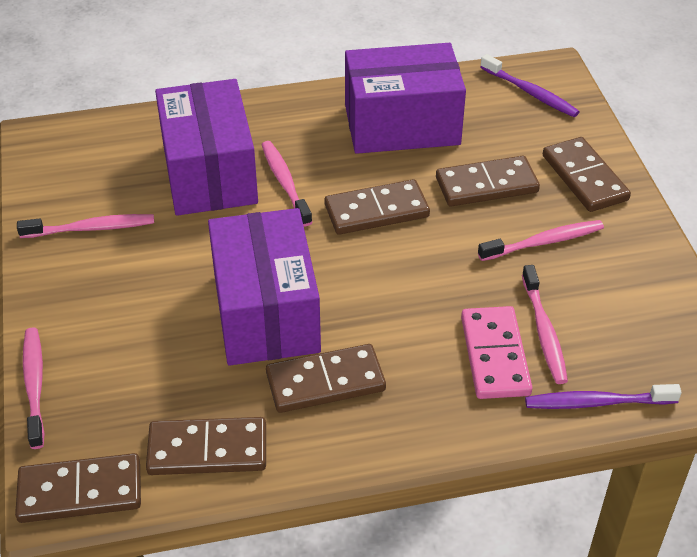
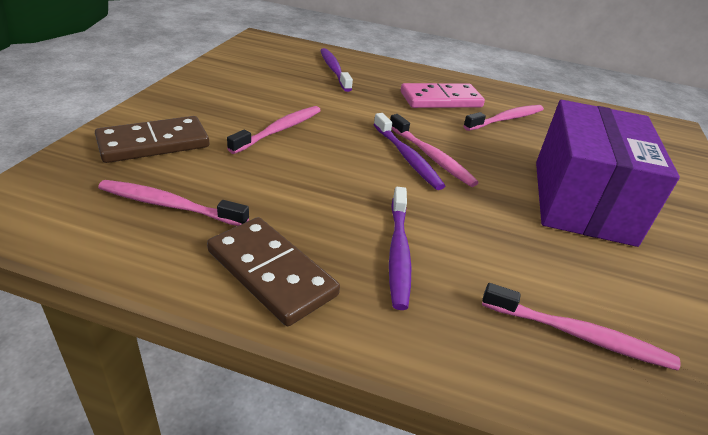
brown domino: 6 -> 2
purple box: 3 -> 1
purple toothbrush: 2 -> 3

